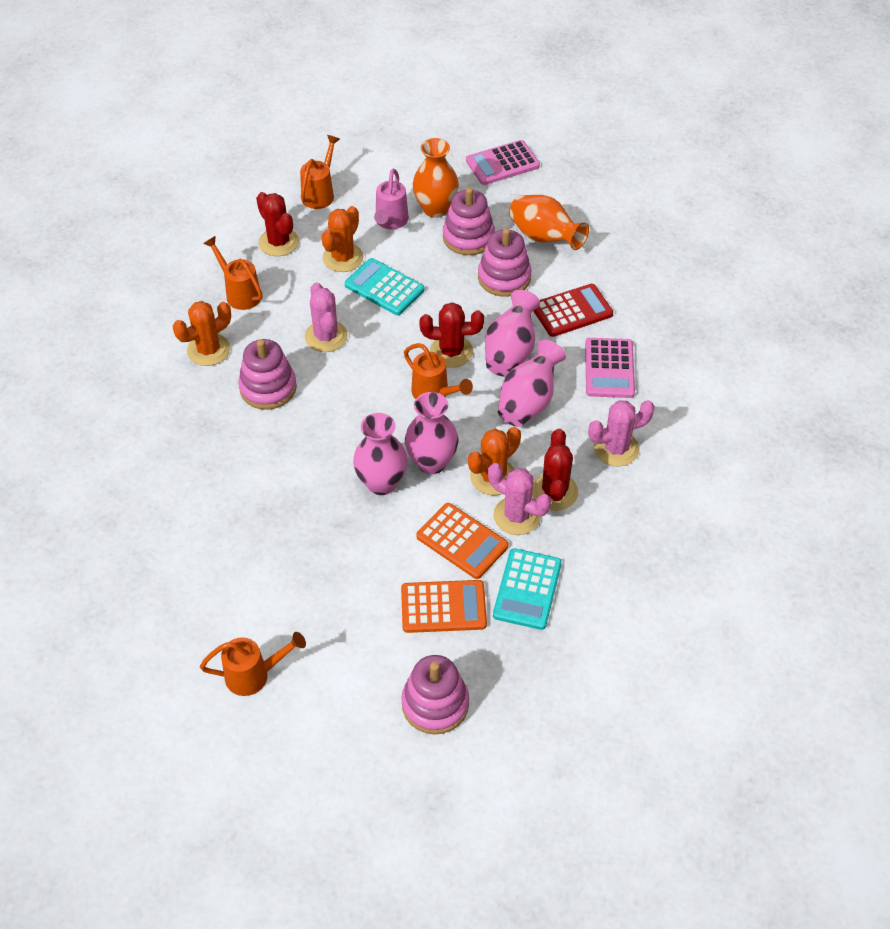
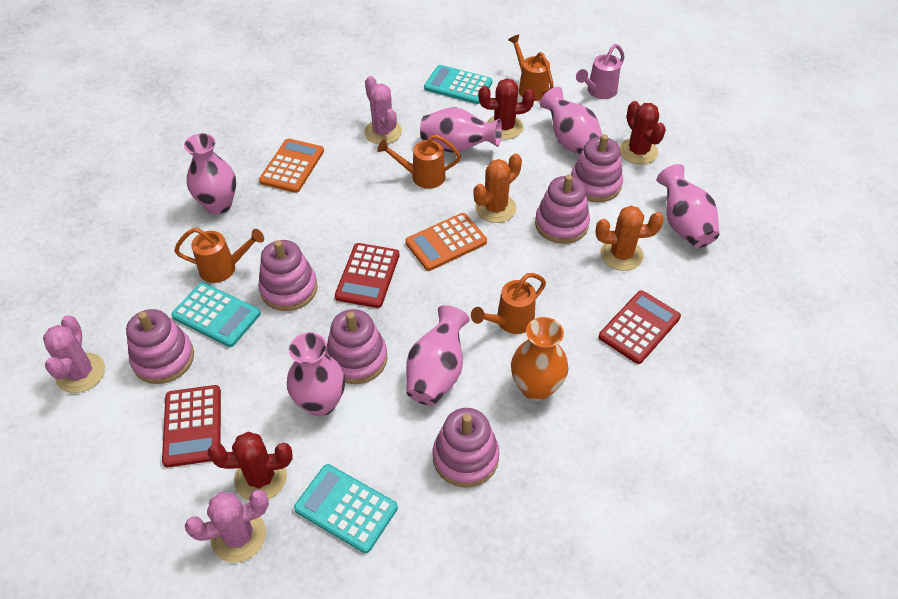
orange cactus: 3 -> 2
orange vase: 2 -> 1
pink calculator: 2 -> 0
pink stacking toy: 4 -> 6
pink vase: 4 -> 6
red calculator: 1 -> 3
turquoise calculator: 2 -> 3

